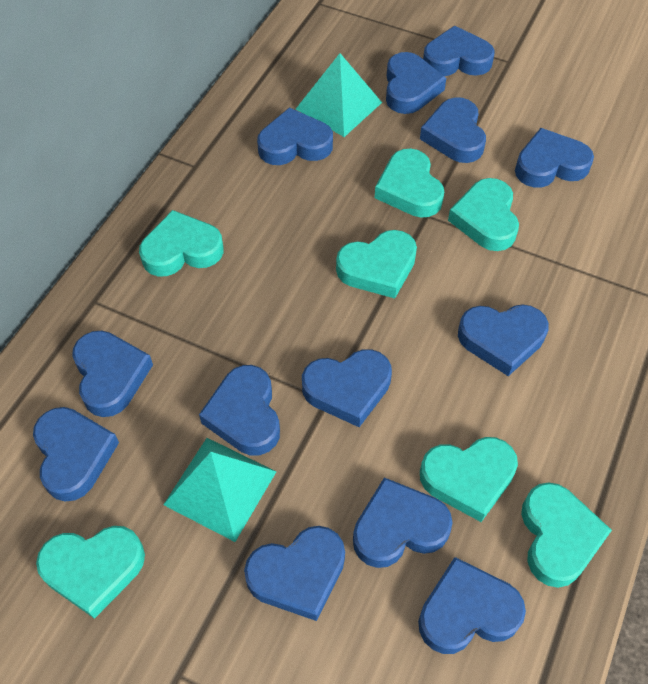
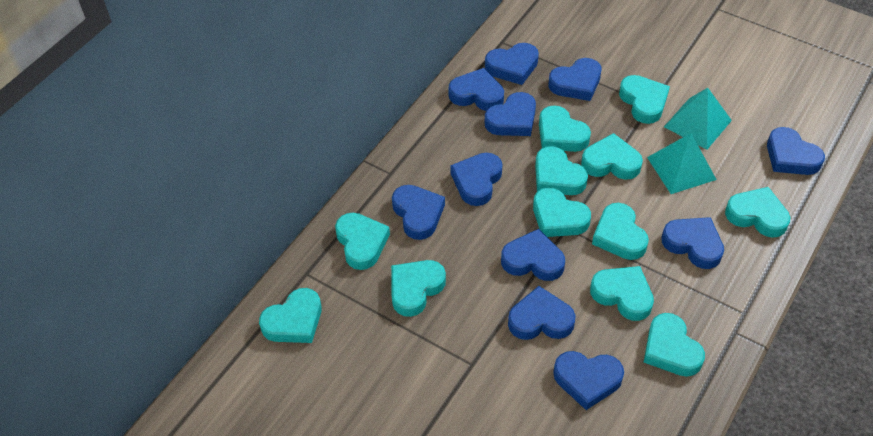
blue heart: 13 -> 11
turquoise heart: 7 -> 12

